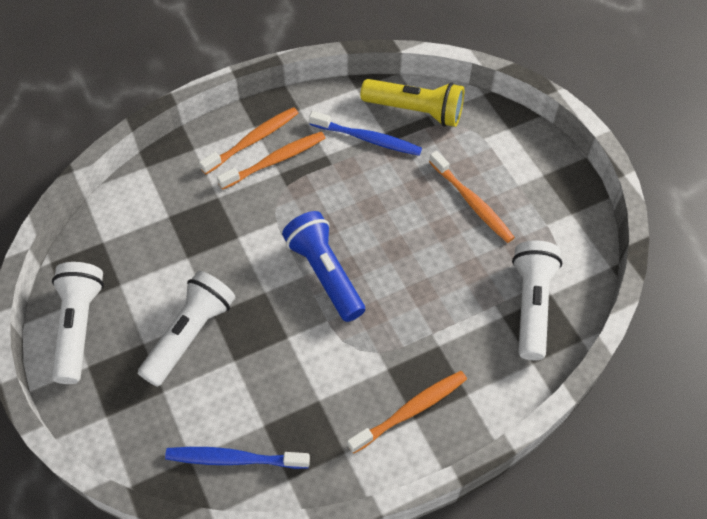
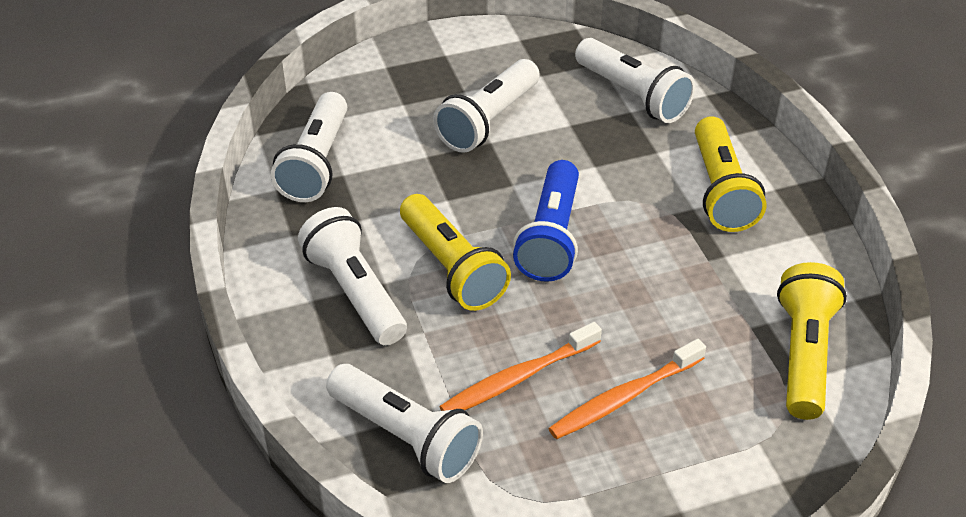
blue toothbrush: 2 -> 0
orange toothbrush: 4 -> 2
white flashlight: 3 -> 5
yellow flashlight: 1 -> 3

